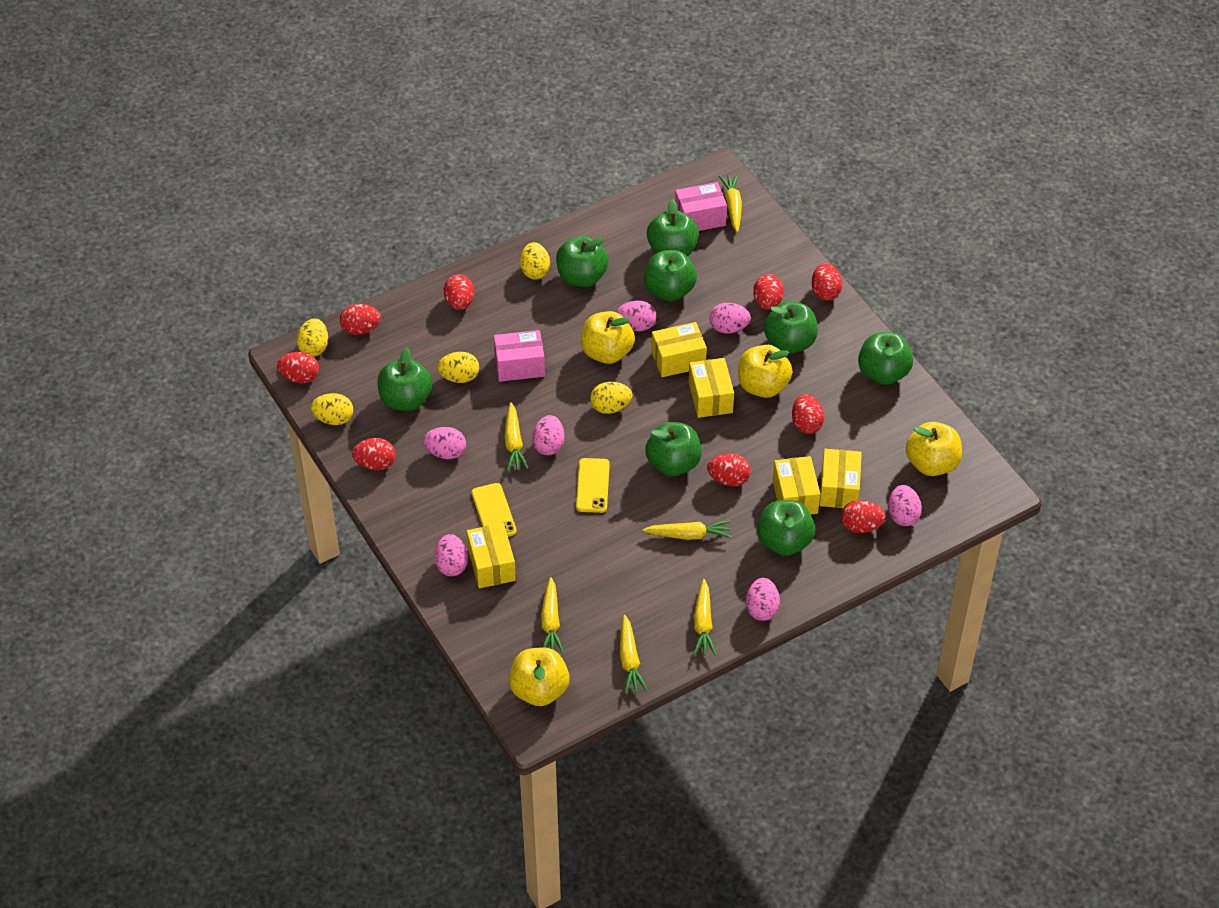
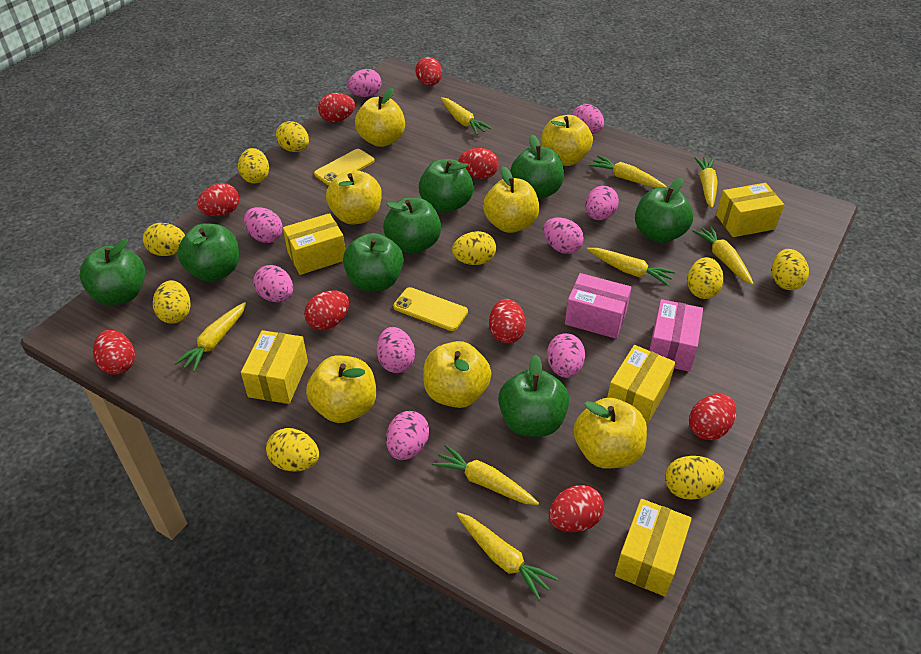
pink egg: 7 -> 9
yellow apple: 4 -> 7
yellow carrot: 6 -> 8
yellow egg: 5 -> 9

